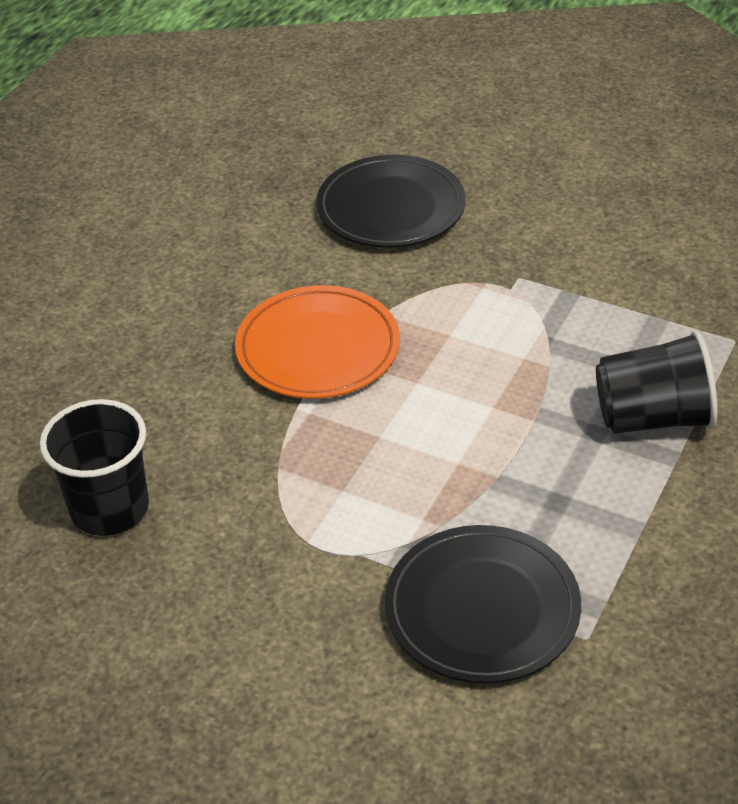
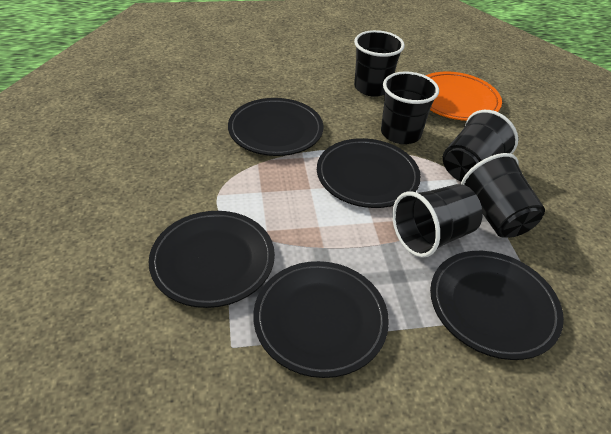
black cup: 2 -> 5
black plate: 2 -> 5

